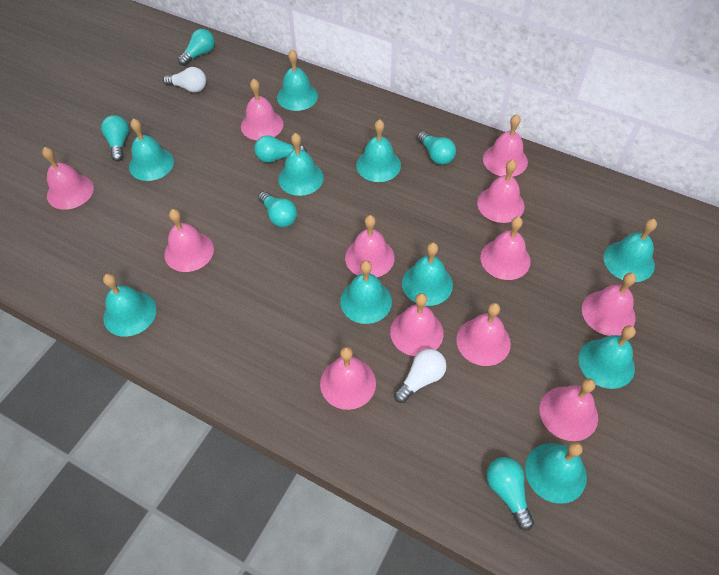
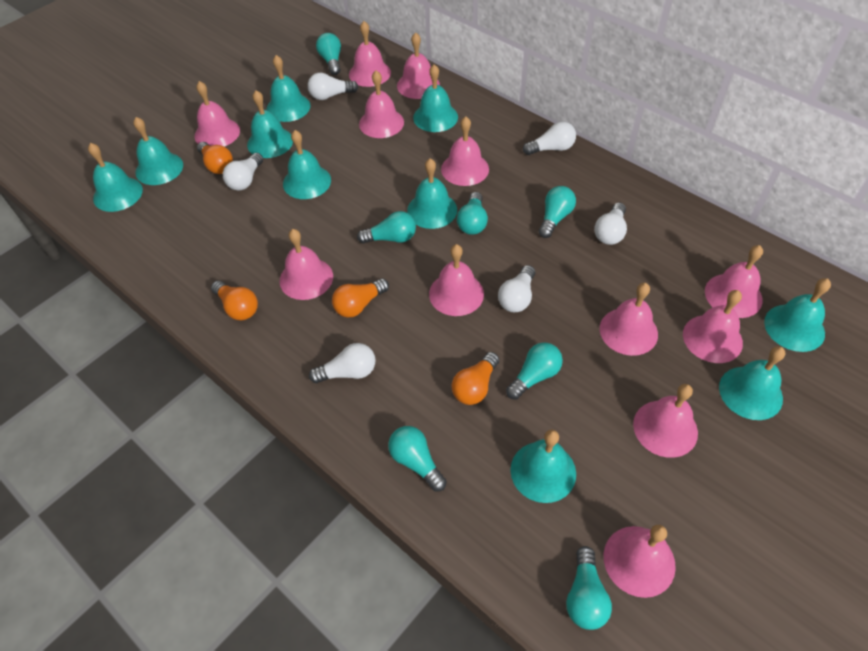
orange light bulb: 0 -> 4
turquoise light bulb: 6 -> 7
white light bulb: 2 -> 6

